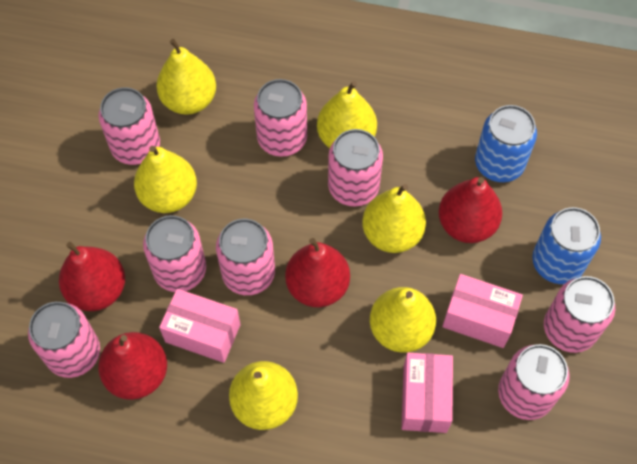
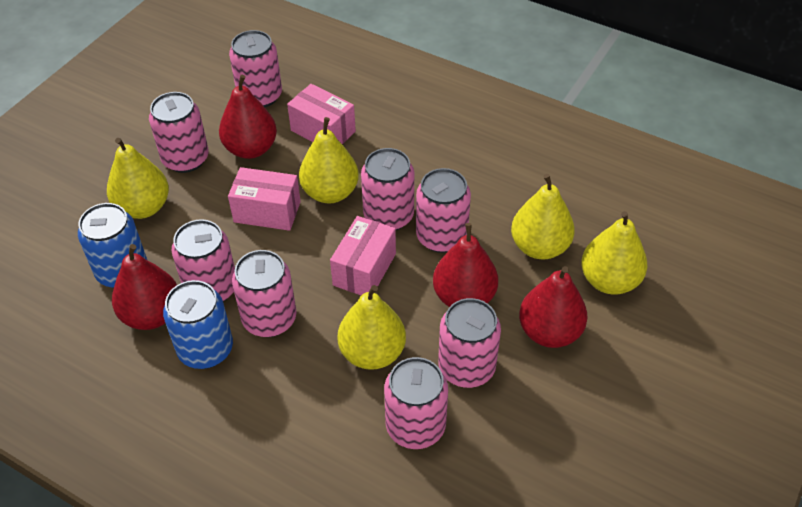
yellow pear: 6 -> 5

